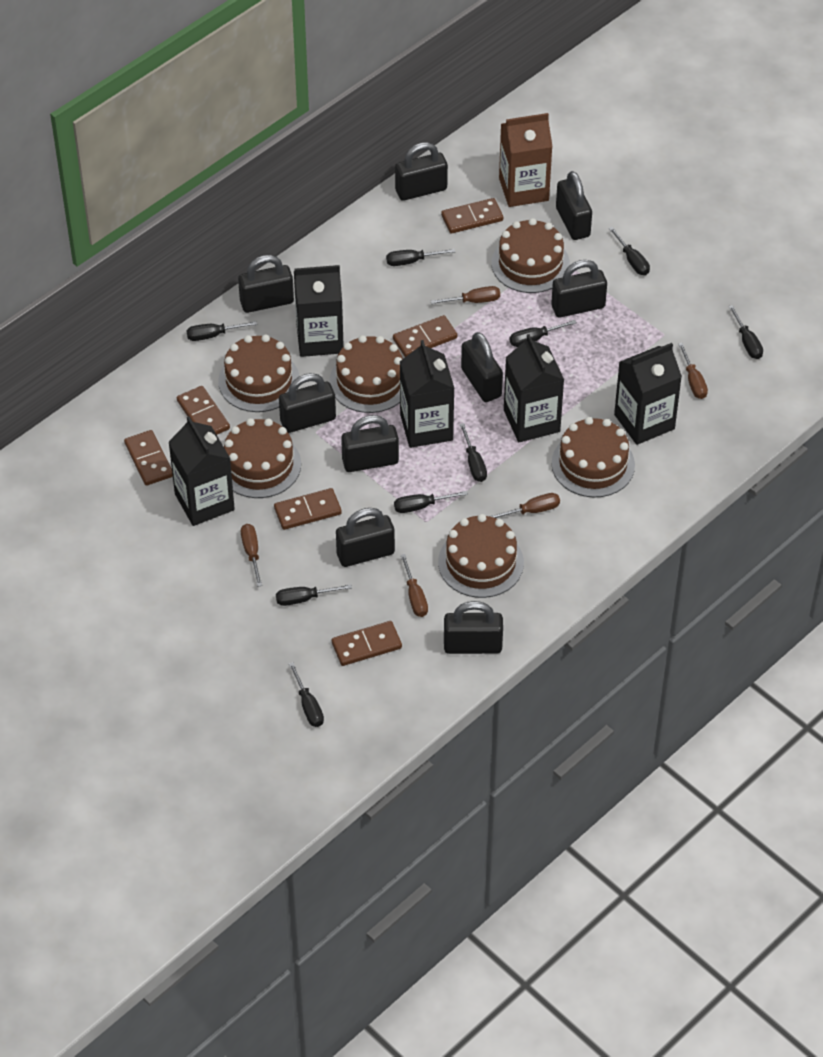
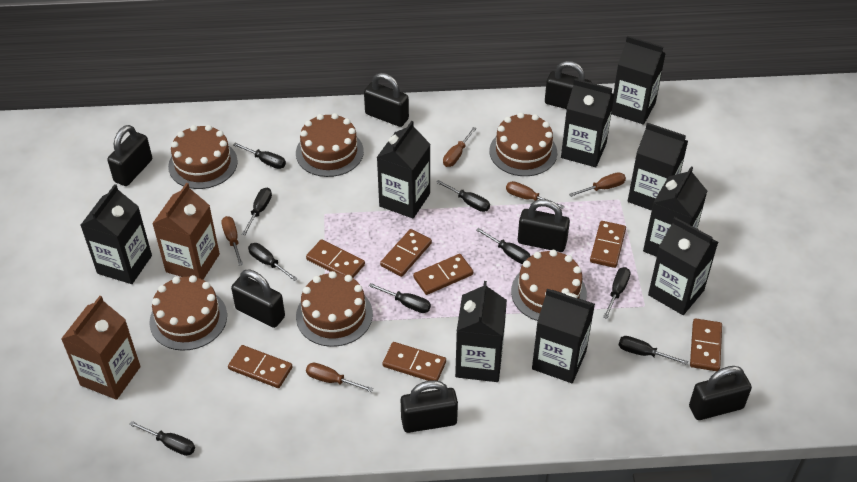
black carton: 5 -> 9
black padlock: 9 -> 7
brown carton: 1 -> 2
brown domino: 6 -> 7

